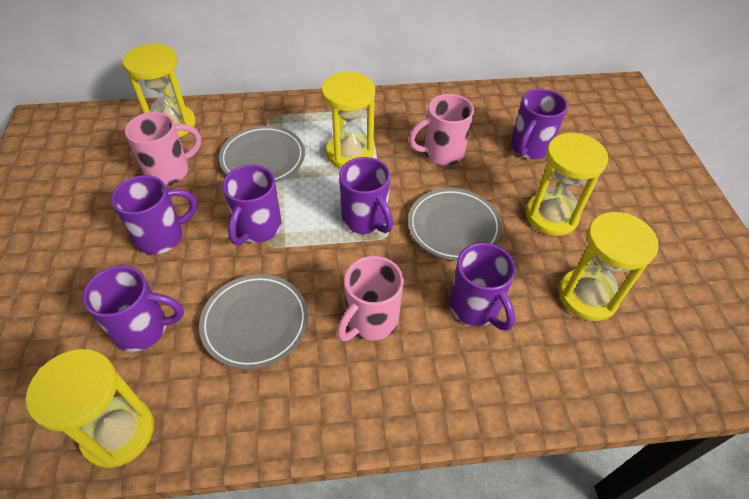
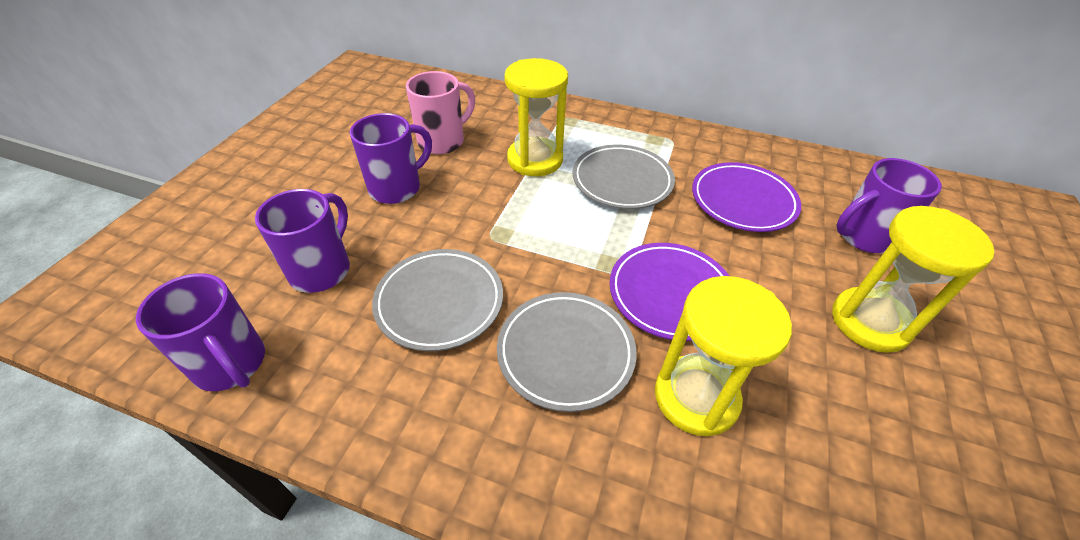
pink mug: 3 -> 1
purple mug: 6 -> 4
purple plate: 0 -> 2
yellow hourglass: 5 -> 3

